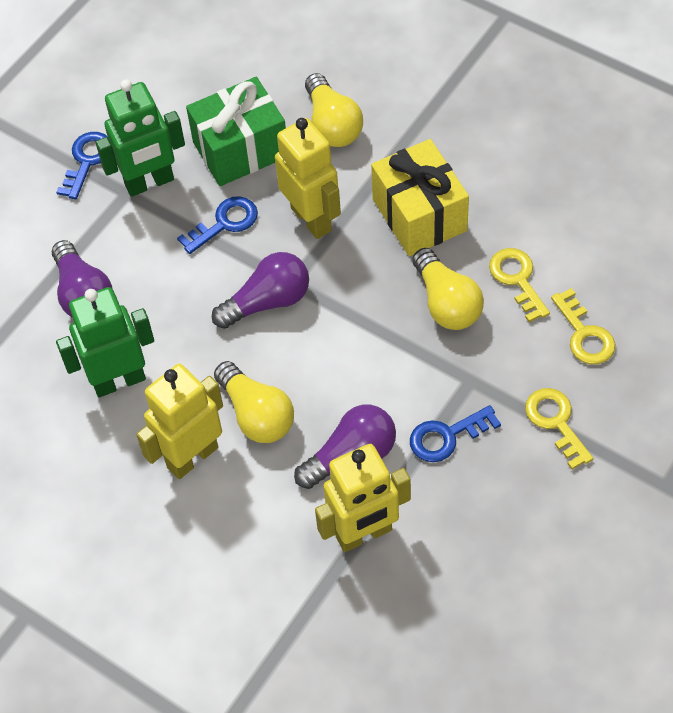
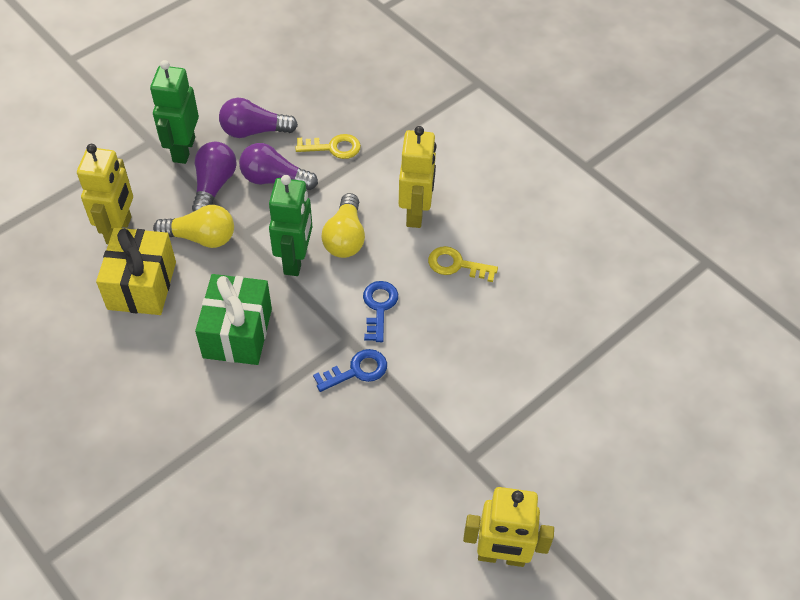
blue key: 3 -> 2
yellow key: 3 -> 2
yellow light bulb: 3 -> 2

